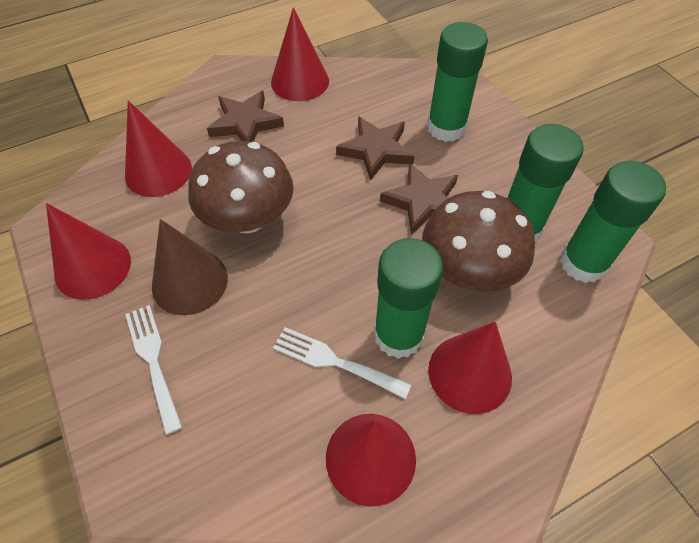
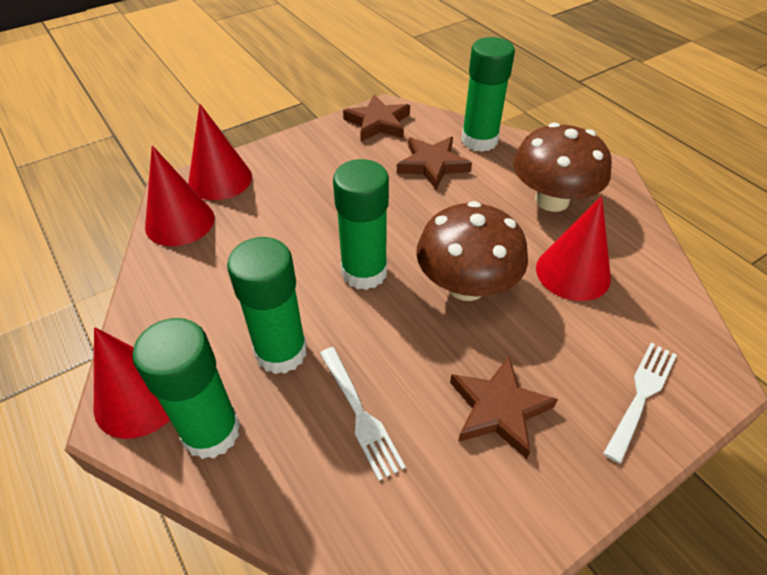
brown cone: 1 -> 0
red cone: 5 -> 4

